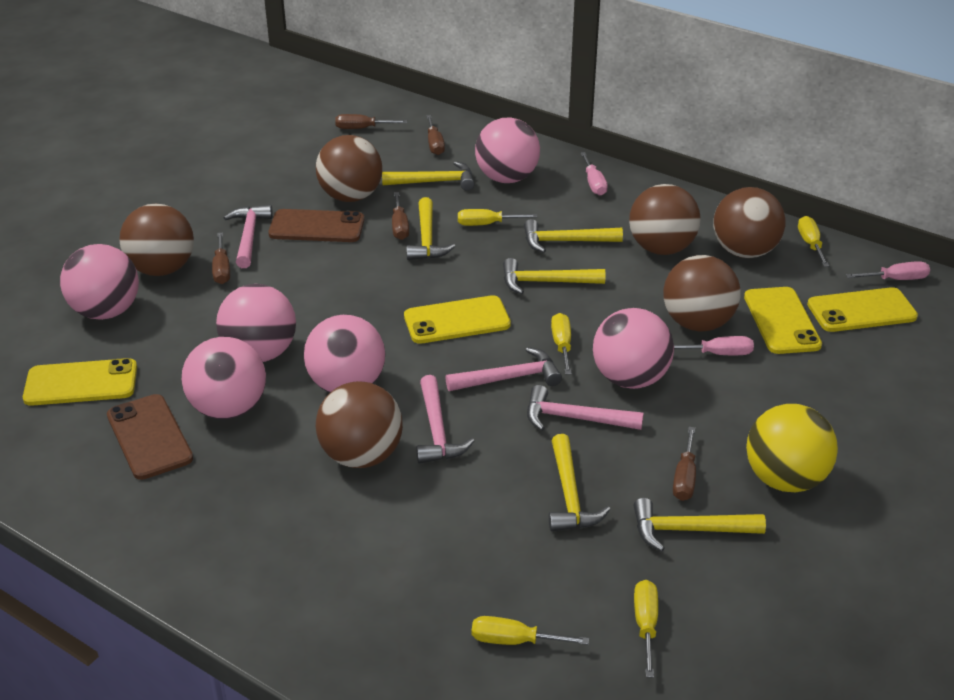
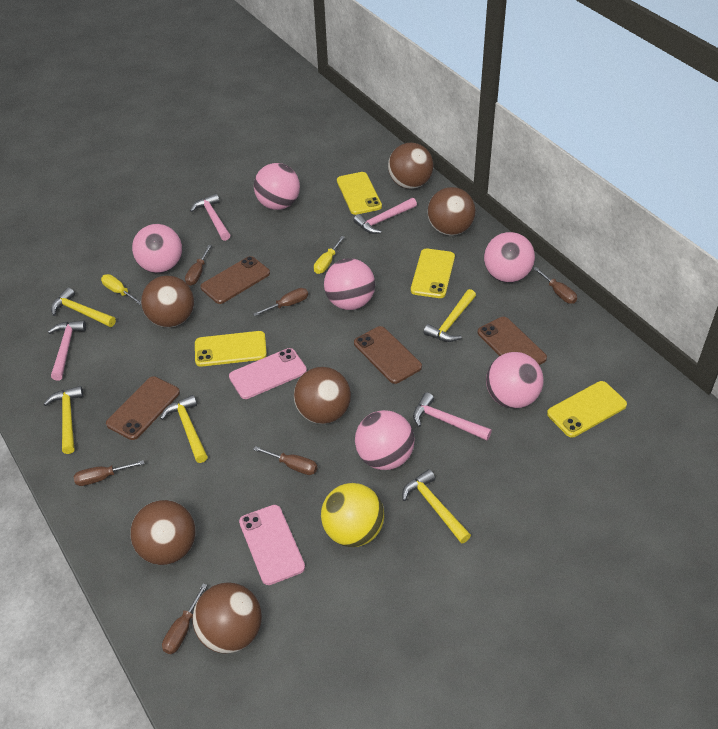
brown phone: 2 -> 4
brown screwdriver: 5 -> 6
pink phone: 0 -> 2
pink screwdriver: 3 -> 0
yellow hammer: 6 -> 5
yellow screwdriver: 5 -> 2

